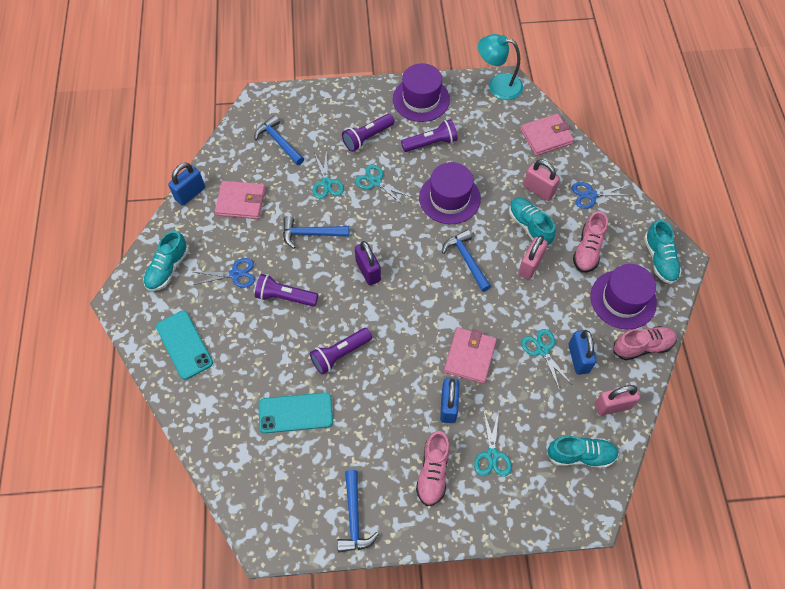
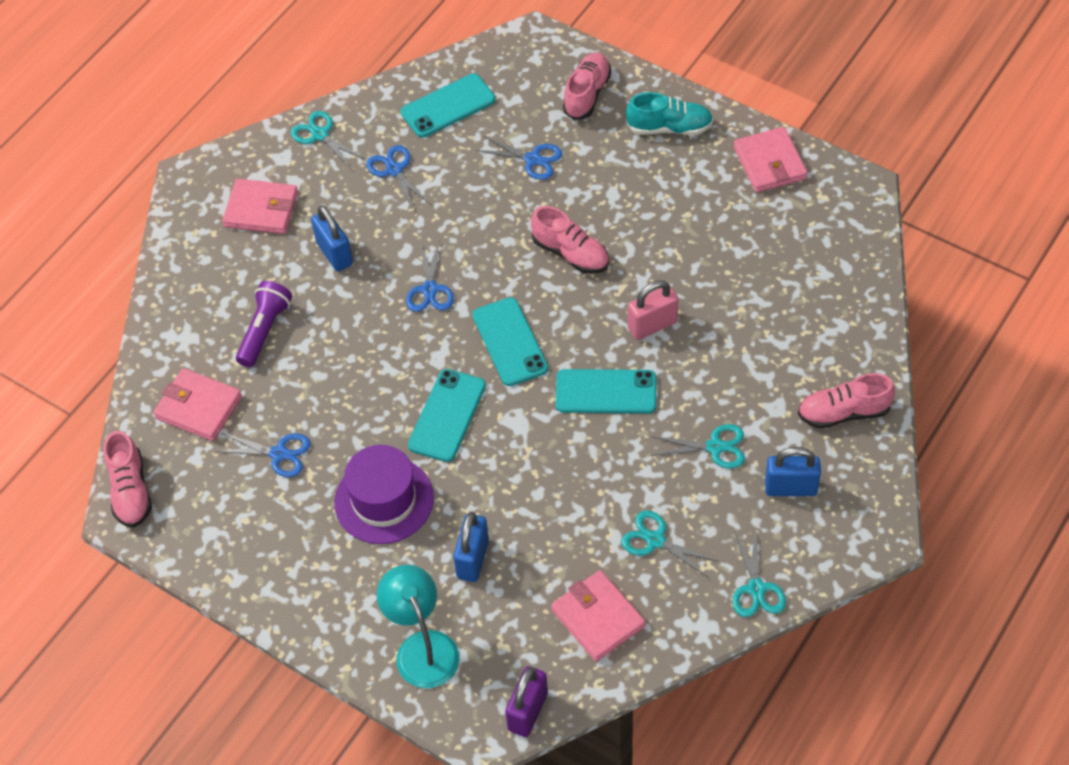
blue hammer: 4 -> 0
blue scissors: 2 -> 4
pink padlock: 3 -> 1
pink shoe: 3 -> 4
pink wallet: 3 -> 4
purple flashlight: 4 -> 1
purple hat: 3 -> 1
turquoise phone: 2 -> 4
turquoise shoe: 4 -> 1

